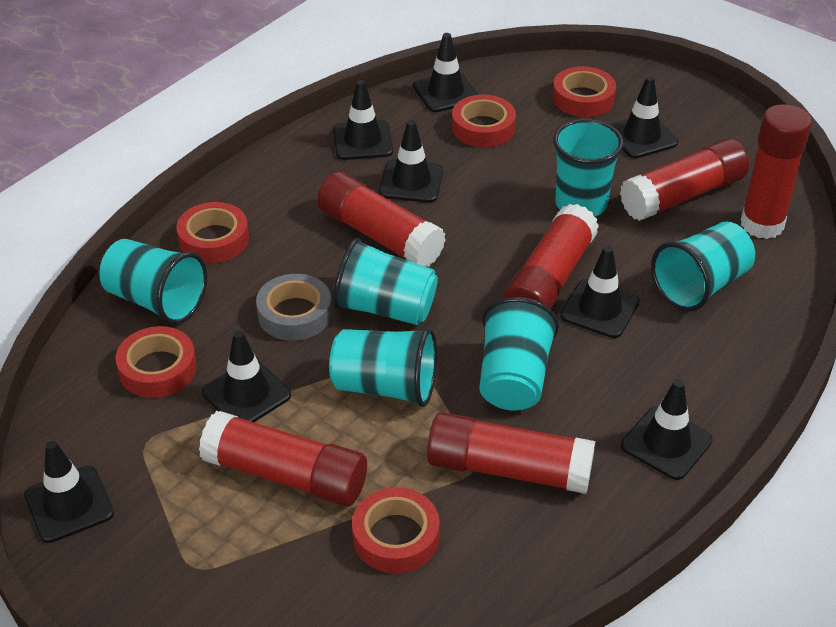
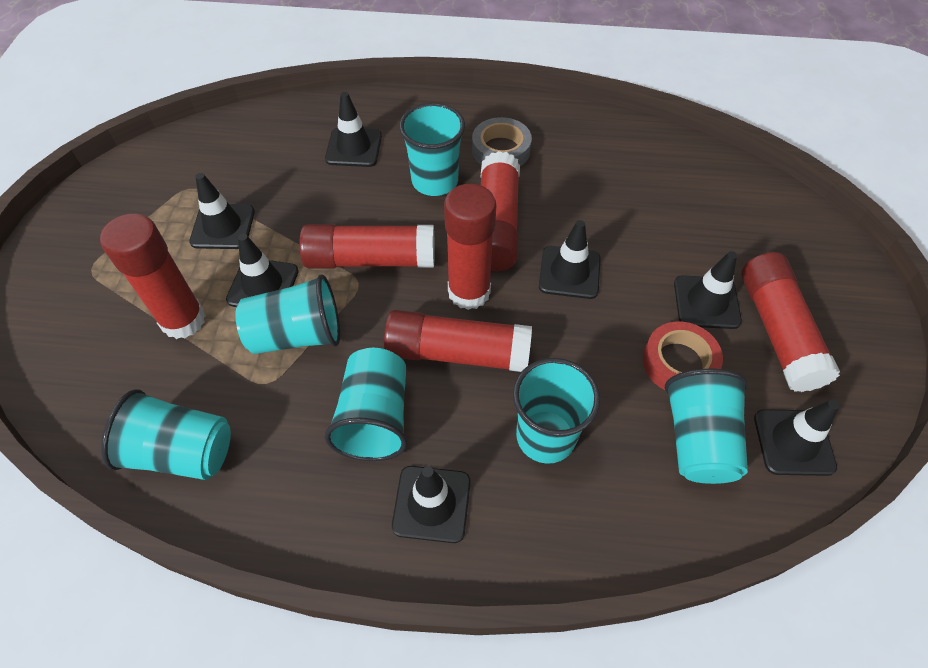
black traffic cone: 8 -> 7
red tape: 5 -> 1

